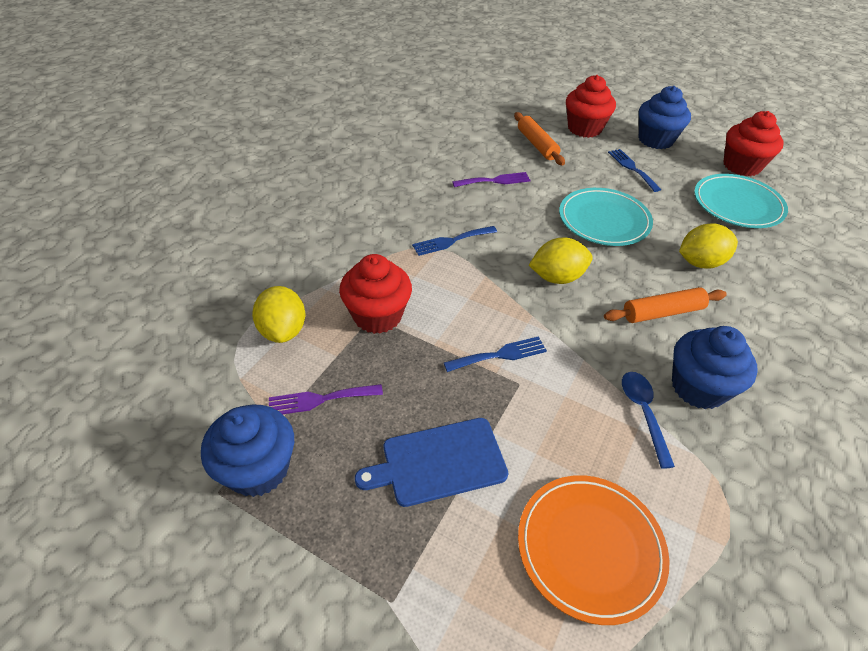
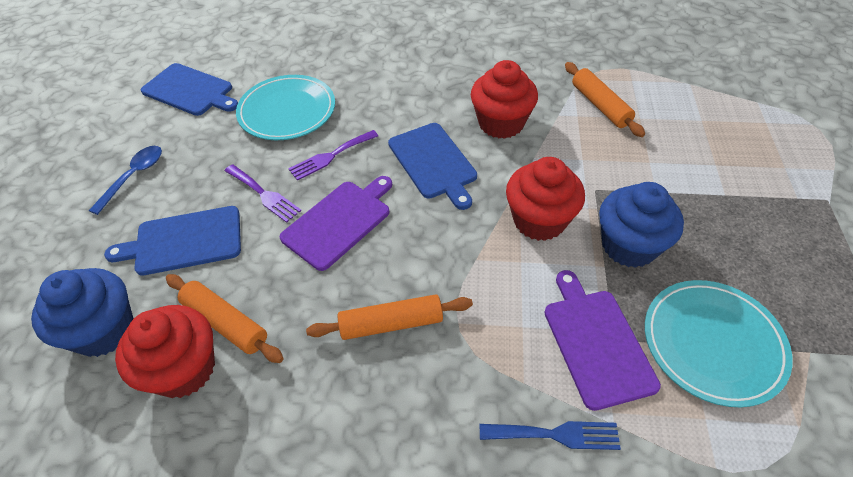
blue cupcake: 3 -> 2
blue cutting board: 1 -> 3
blue fork: 3 -> 1
orange plate: 1 -> 0
orange rolling pin: 2 -> 3
purple cutting board: 0 -> 2
yellow lemon: 3 -> 0

